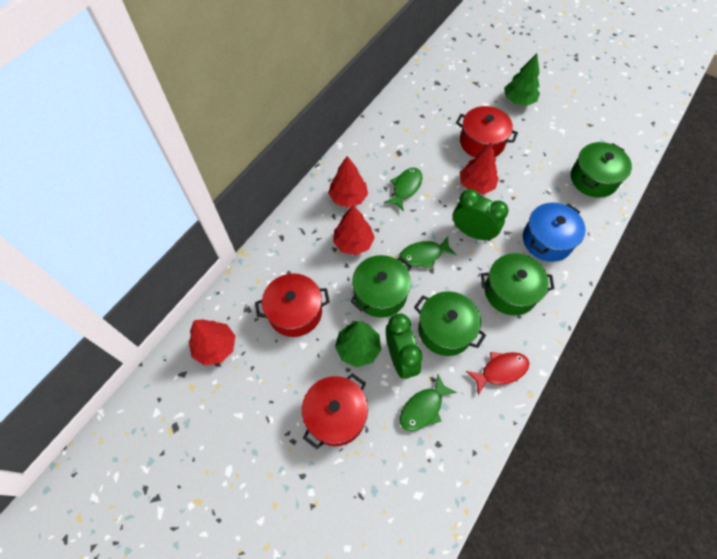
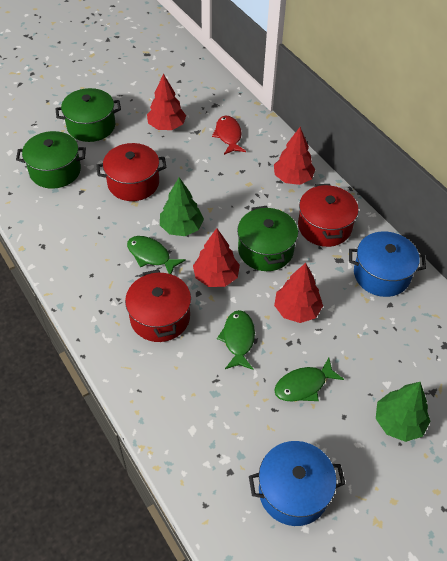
blue pot: 1 -> 2
green clock: 2 -> 0
green pot: 4 -> 3

